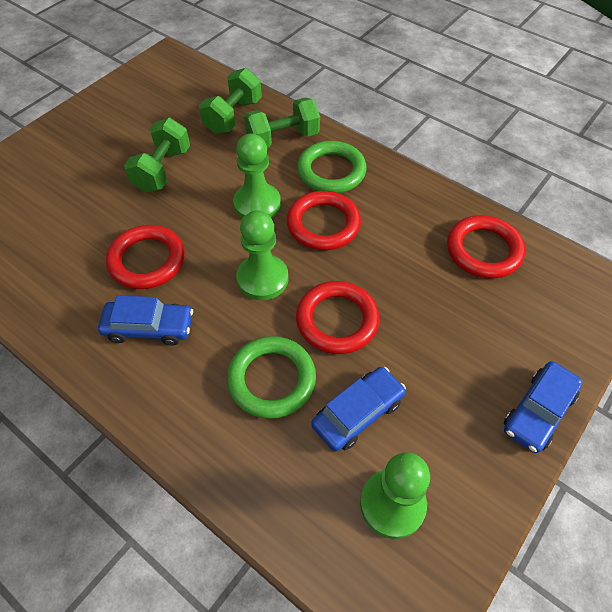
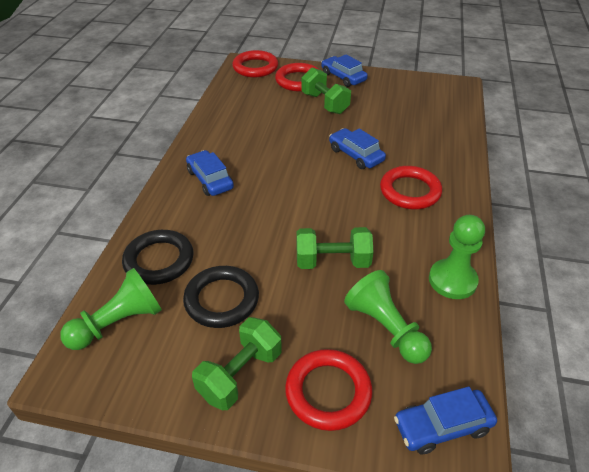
black ring: 0 -> 2
blue car: 3 -> 4
green ring: 2 -> 0

